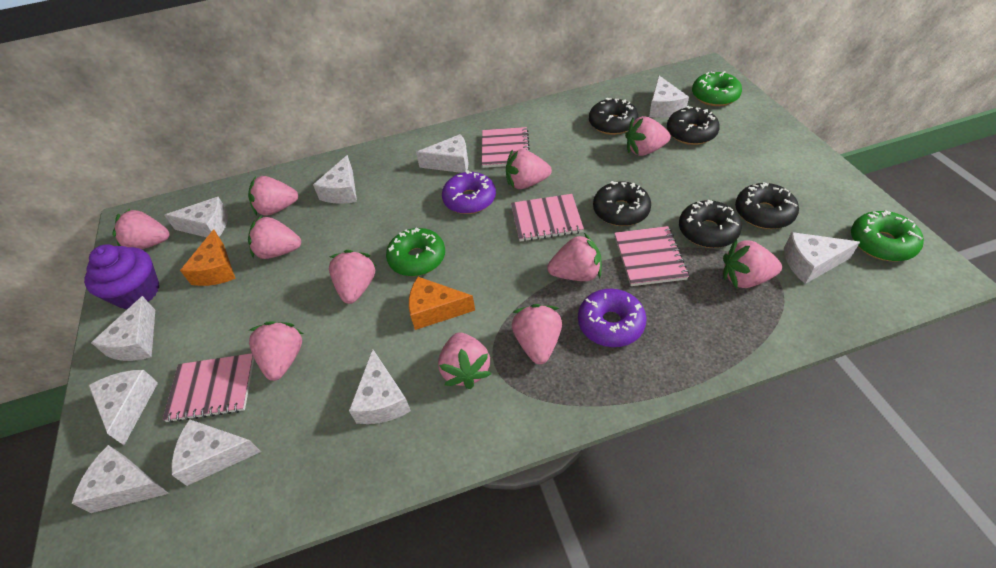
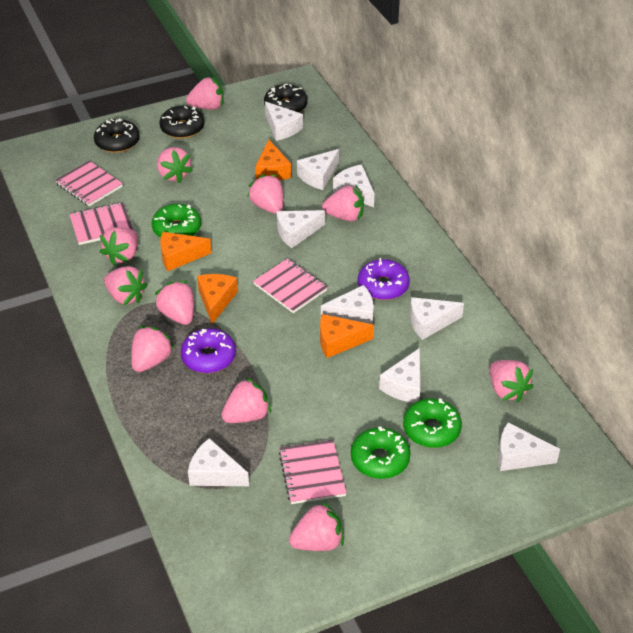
black donut: 5 -> 3
orange cheese: 2 -> 4
purple cupcake: 1 -> 0
white cheese: 10 -> 9

